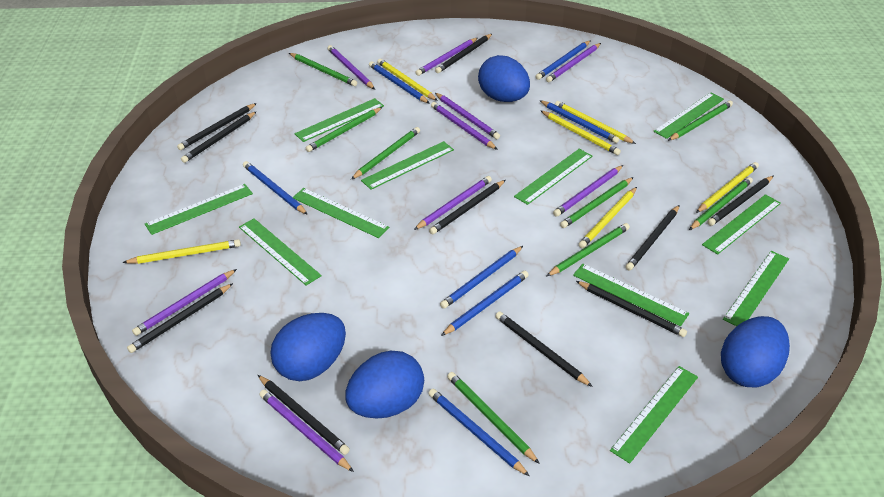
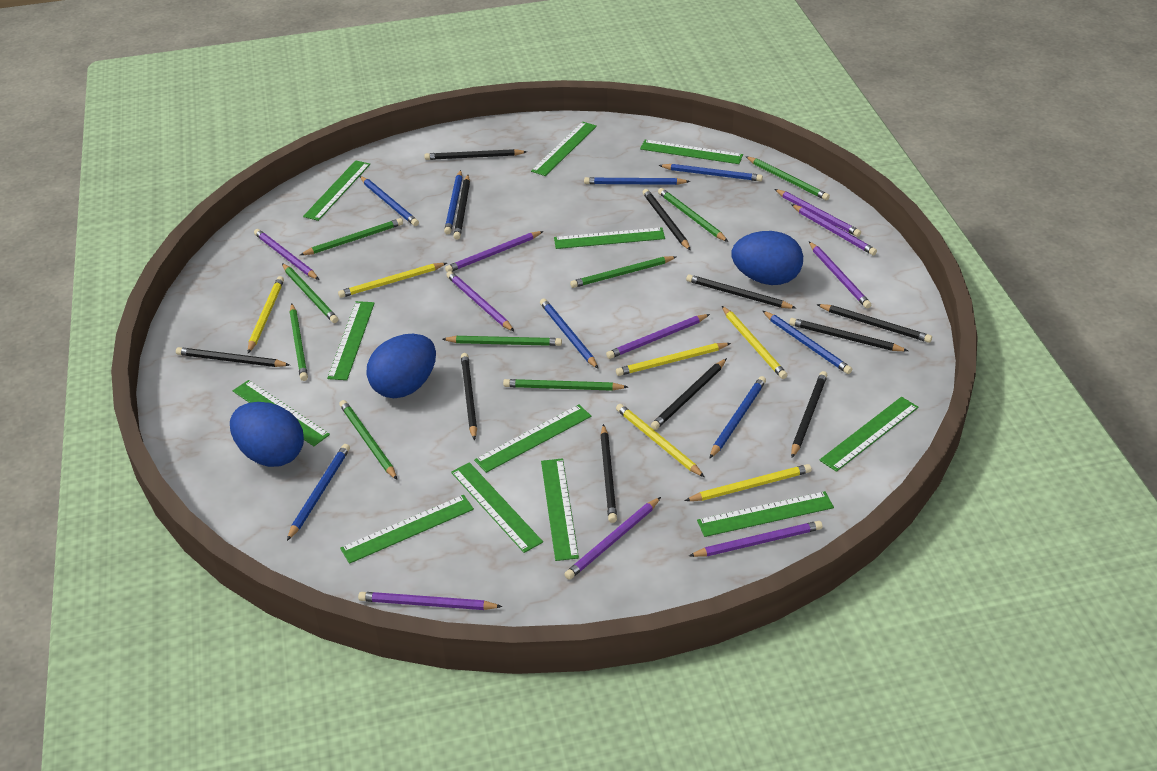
black pencil: 10 -> 11
blue egg: 4 -> 3
blue pencil: 7 -> 8
green pencil: 8 -> 9
green ruler: 11 -> 12
purple pencil: 9 -> 10

